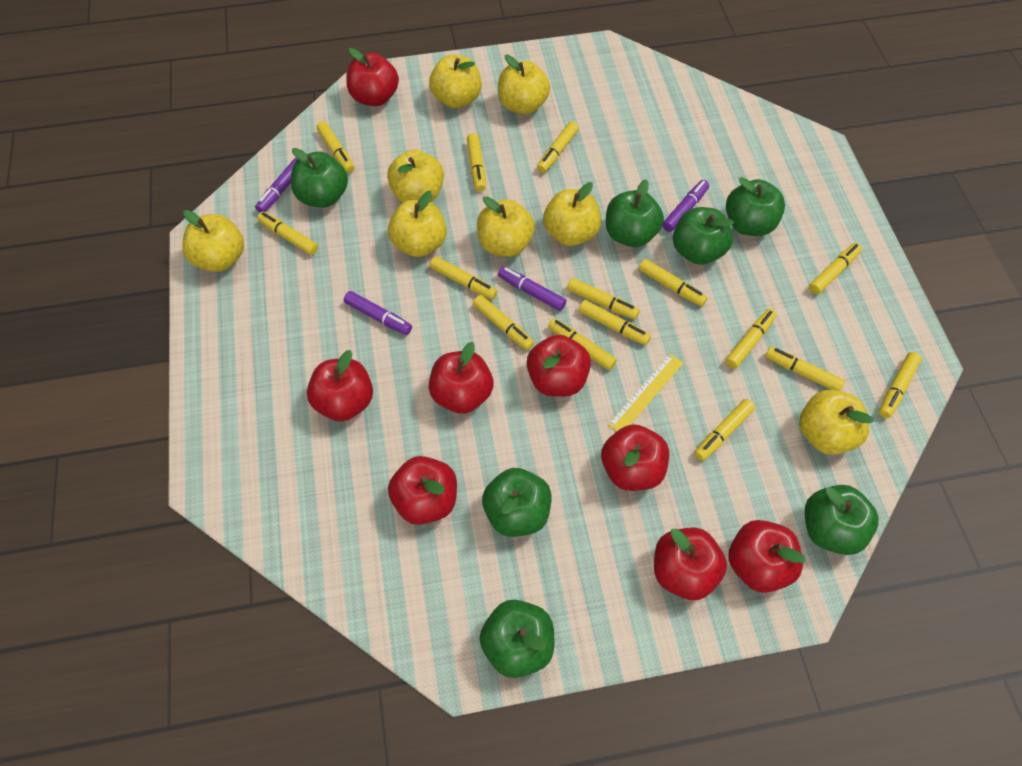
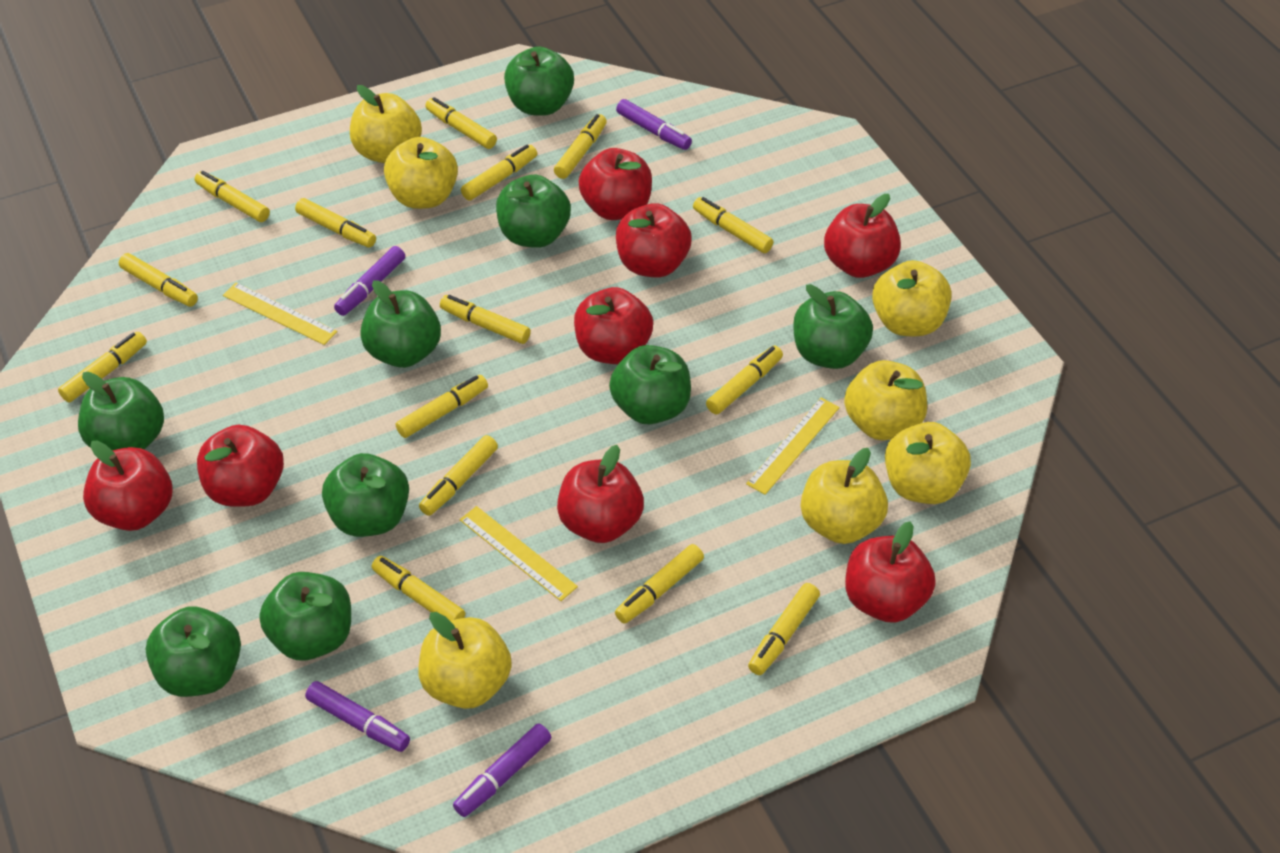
green apple: 7 -> 9
yellow apple: 8 -> 7
yellow ruler: 1 -> 3

